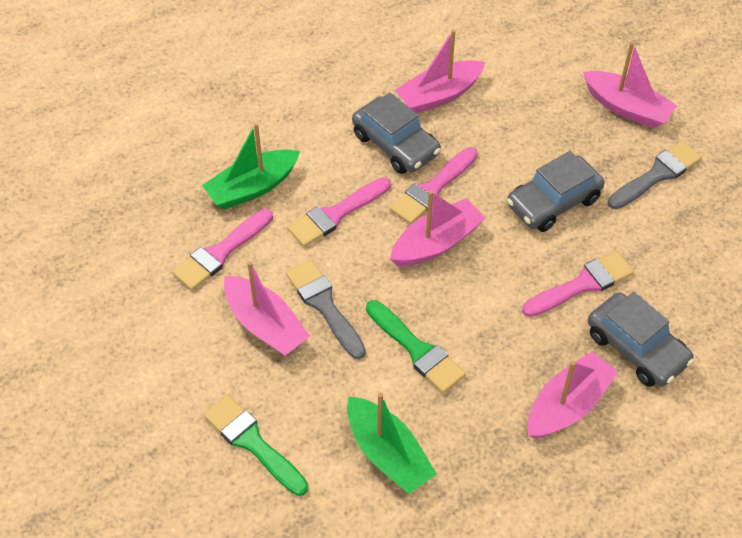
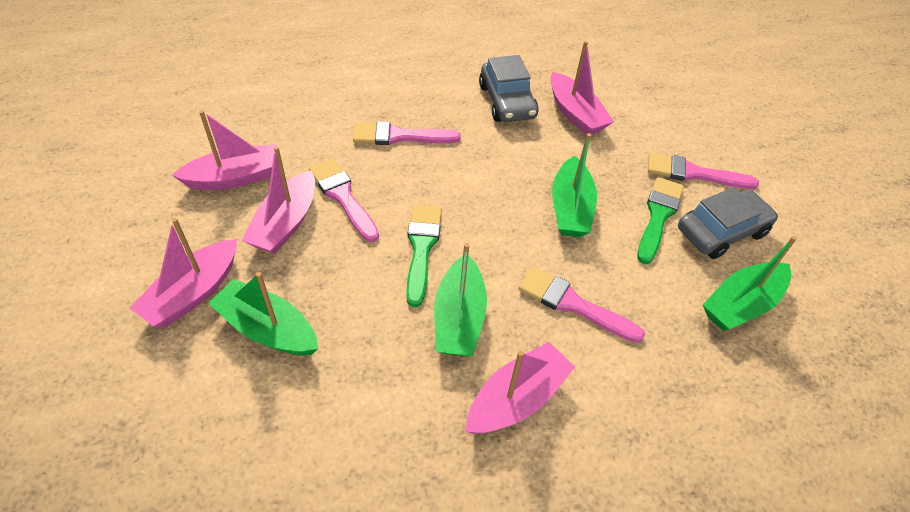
green boat: 2 -> 4
grey brush: 2 -> 0
grey car: 3 -> 2

